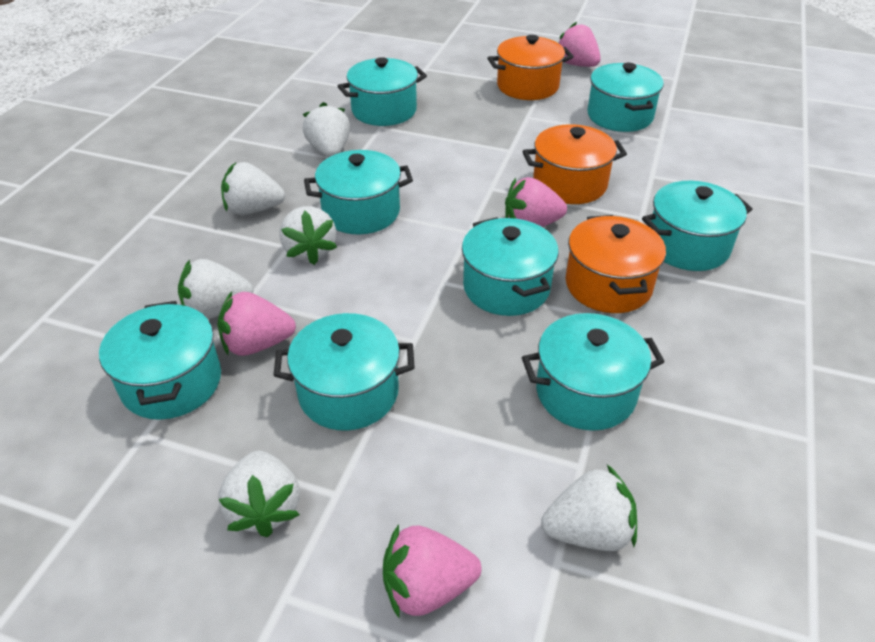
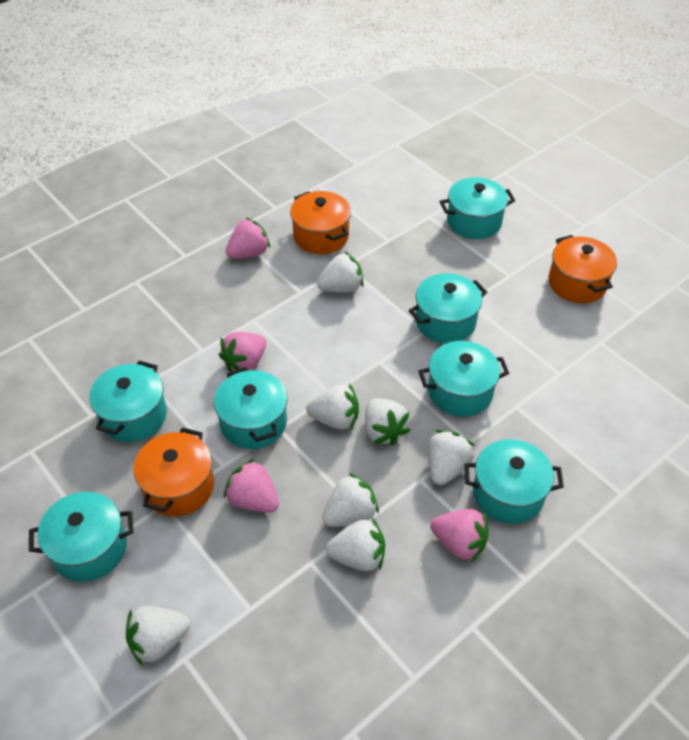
turquoise pot: 8 -> 7
white strawberry: 6 -> 7

